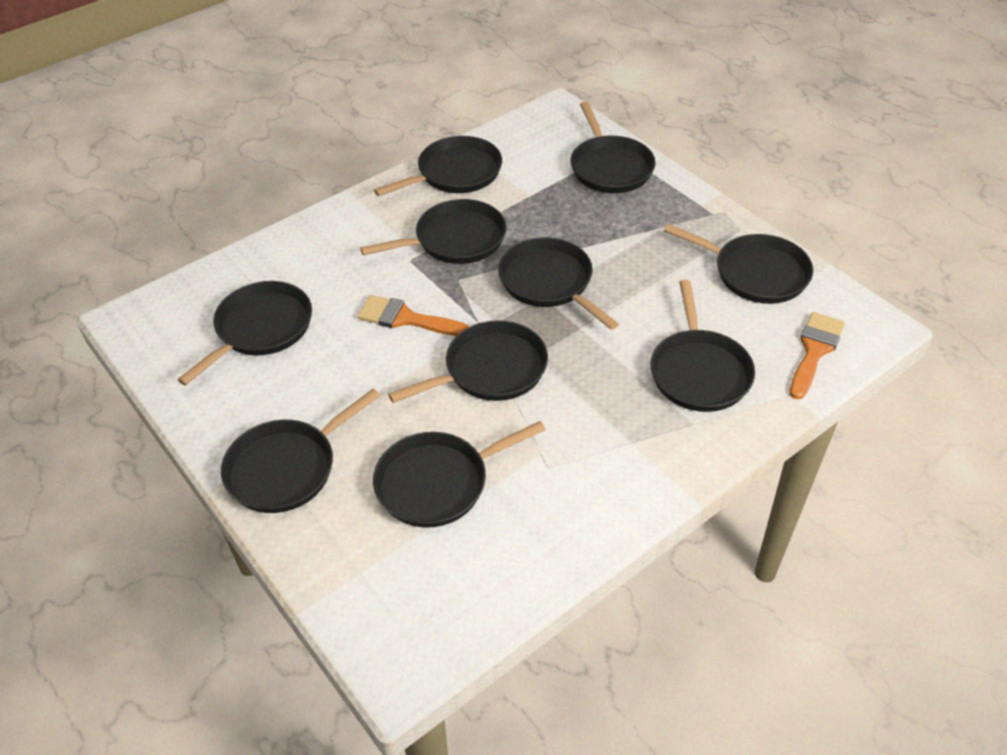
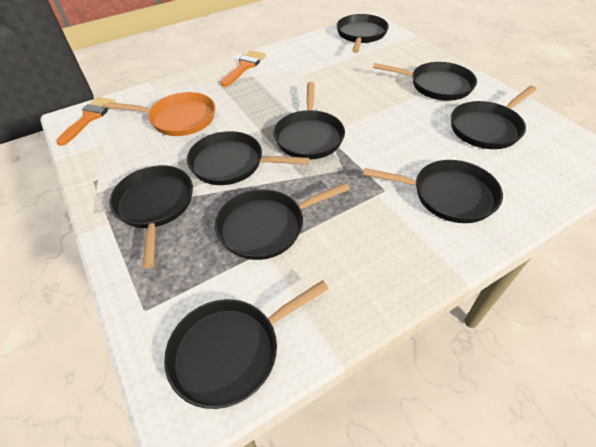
black pan: 10 -> 9
orange pan: 0 -> 1

